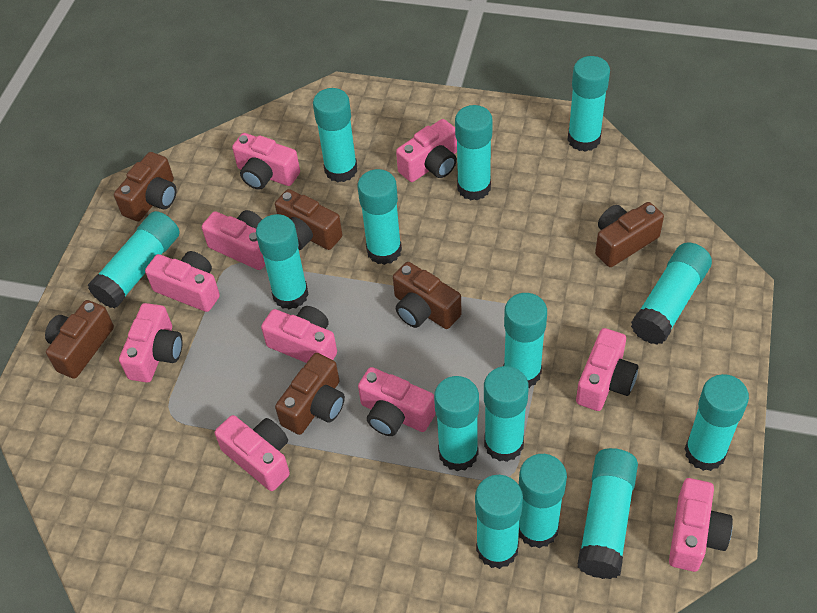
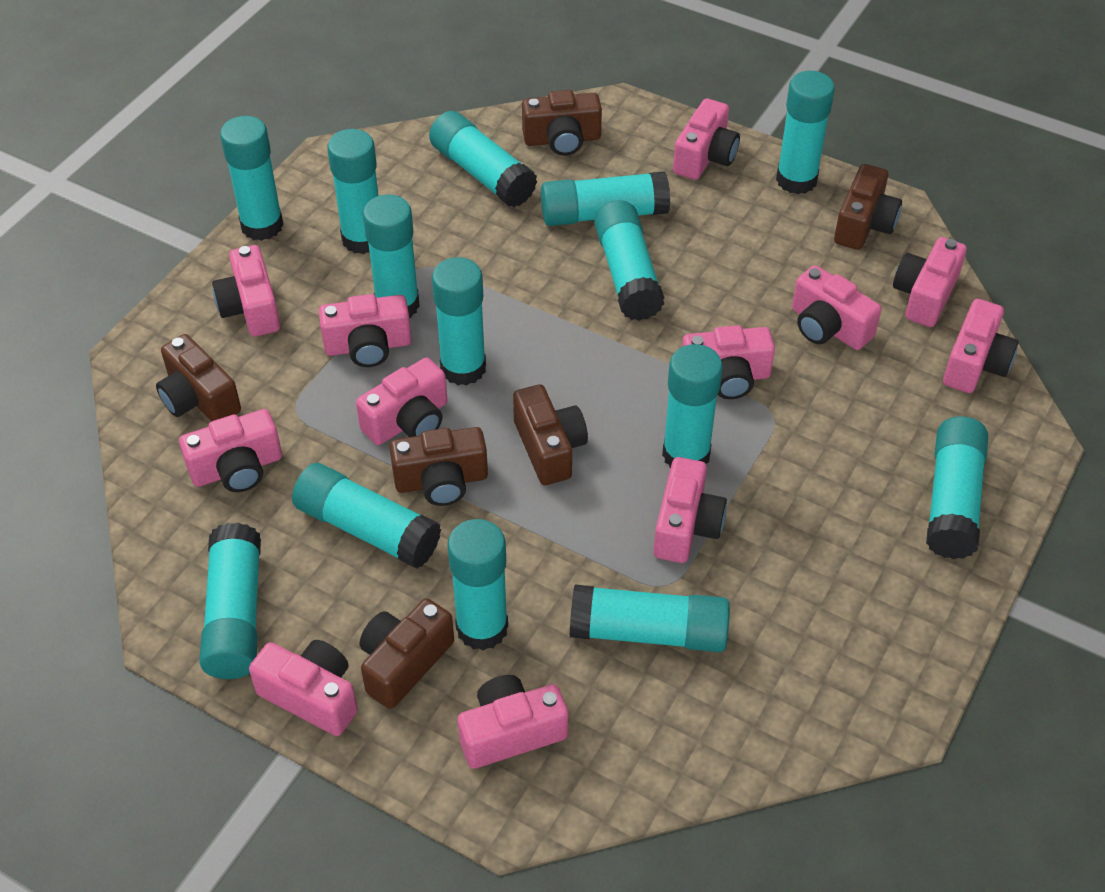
pink camera: 10 -> 12

